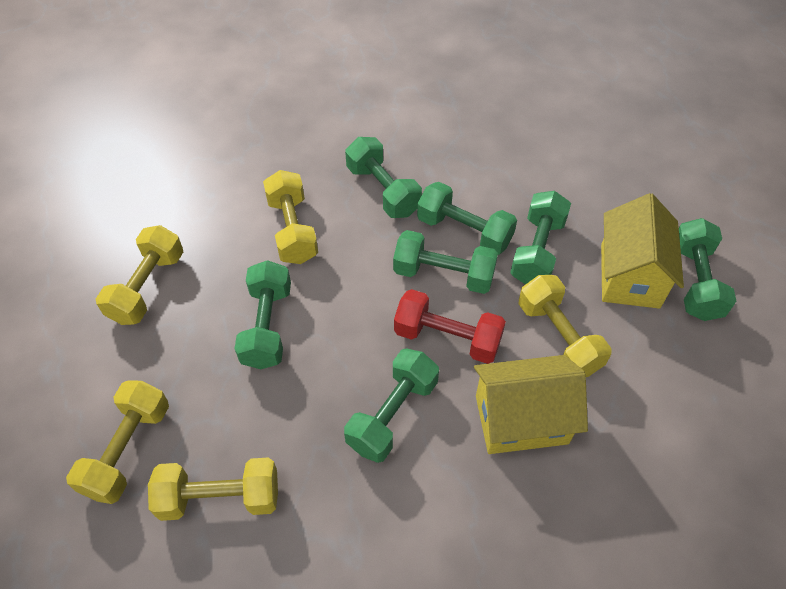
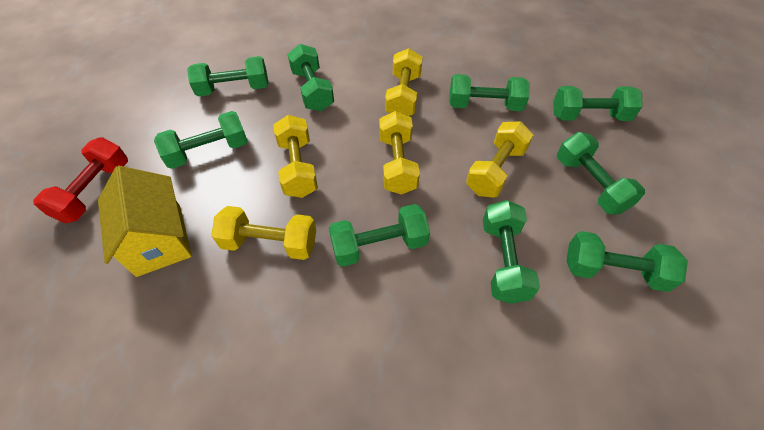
green dumbbell: 7 -> 9
yellow house: 2 -> 1

